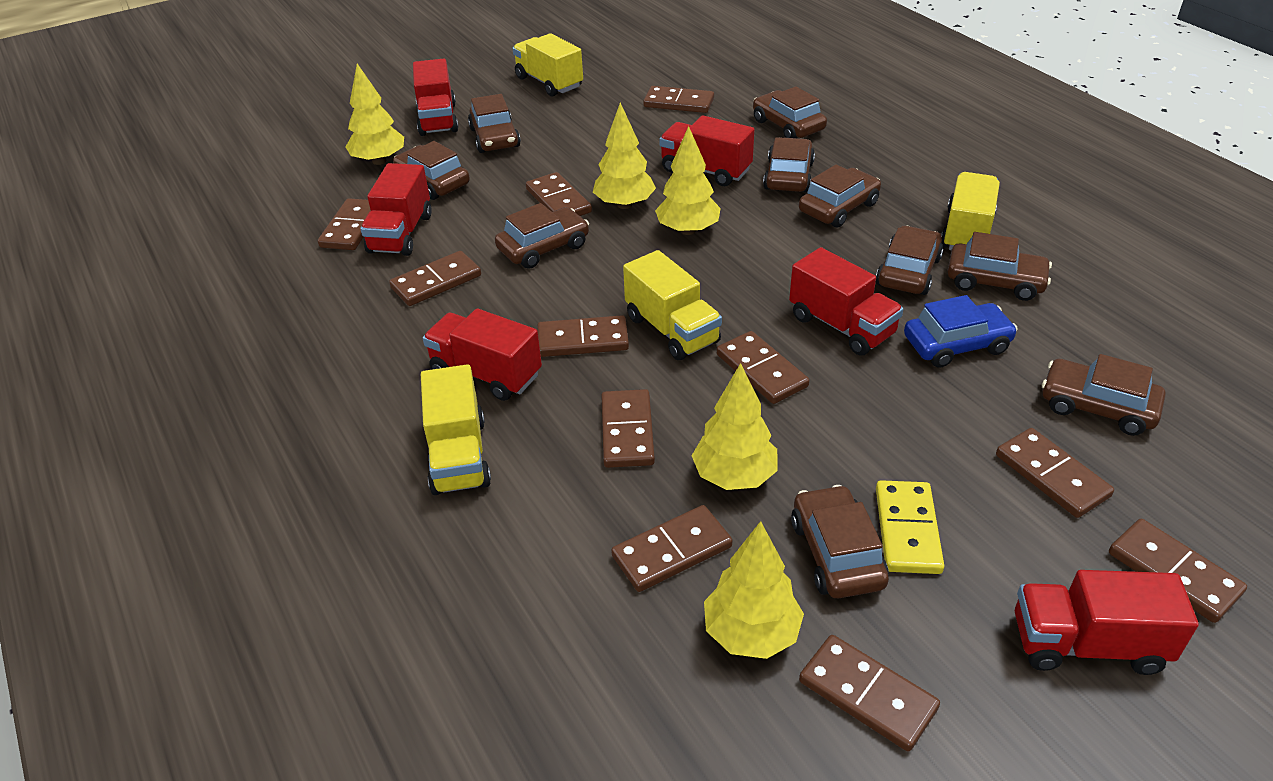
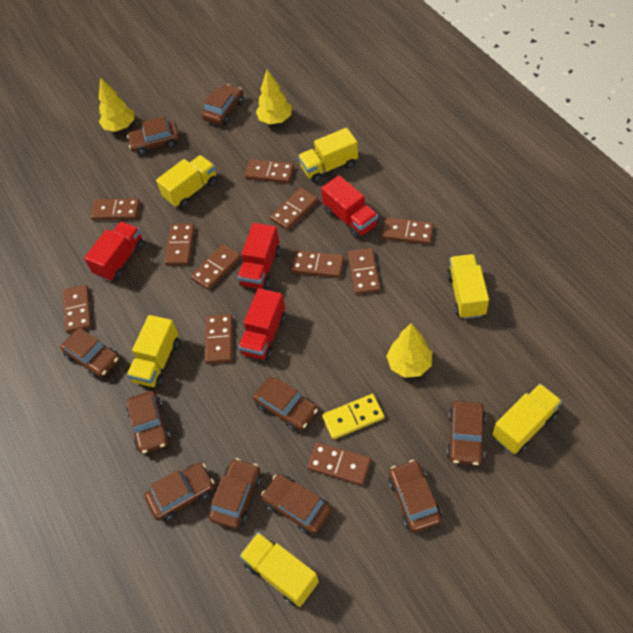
blue car: 1 -> 0
red truck: 6 -> 4
yellow tree: 5 -> 3
yellow truck: 4 -> 6

